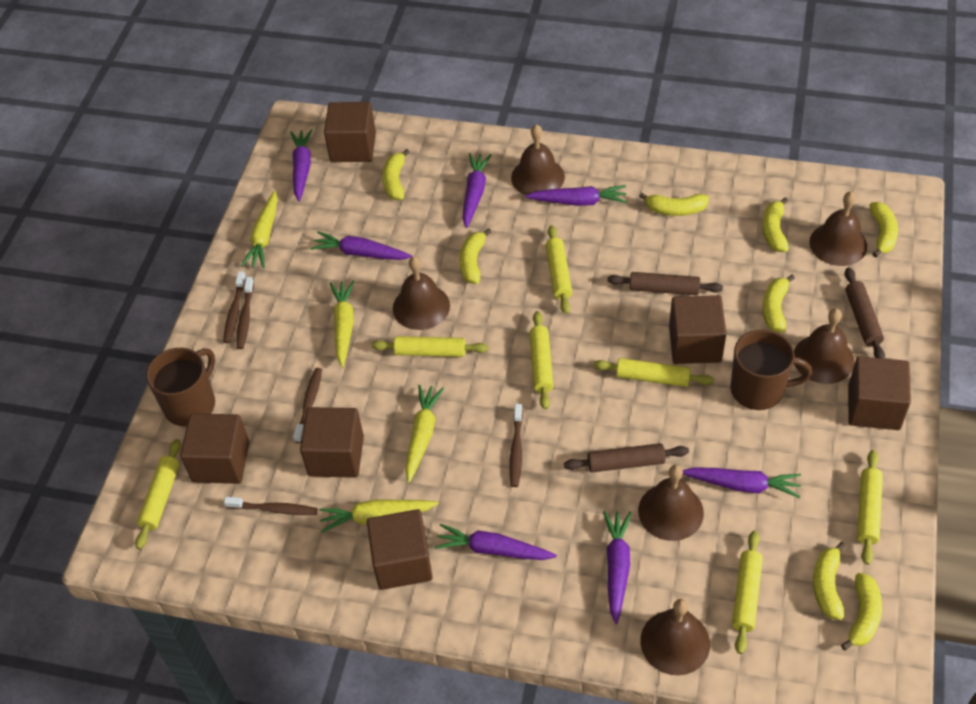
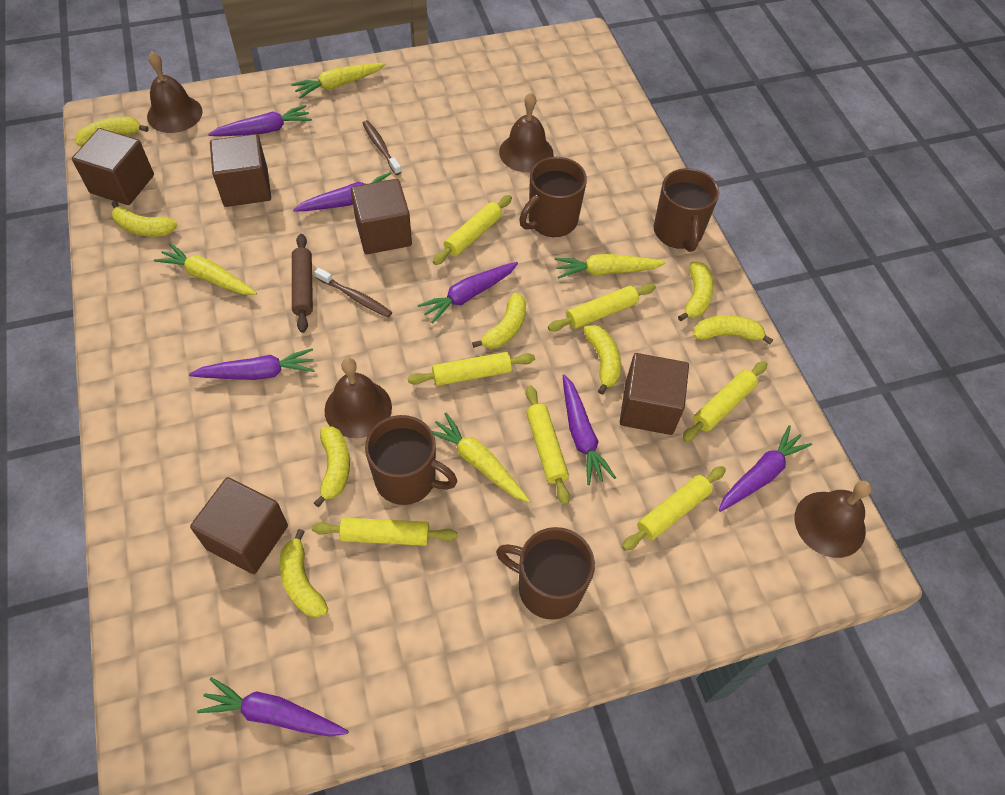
brown bell: 6 -> 4
brown cube: 6 -> 5
brown mug: 2 -> 4
brown rolling pin: 3 -> 1
brown toothbrush: 5 -> 2

